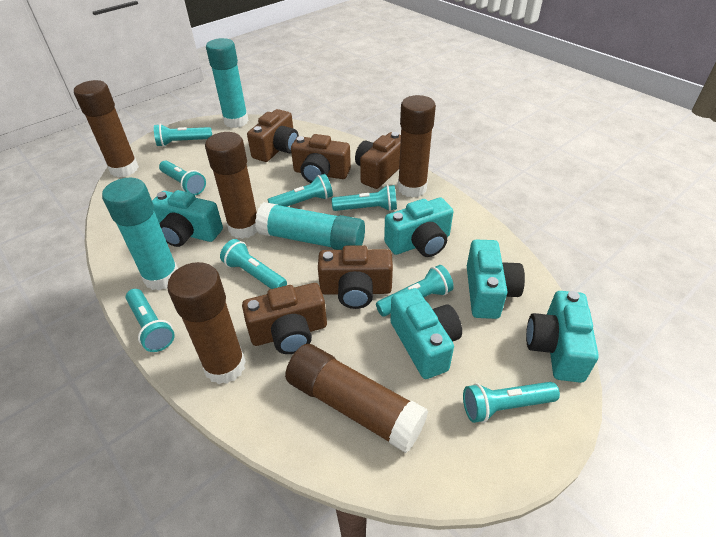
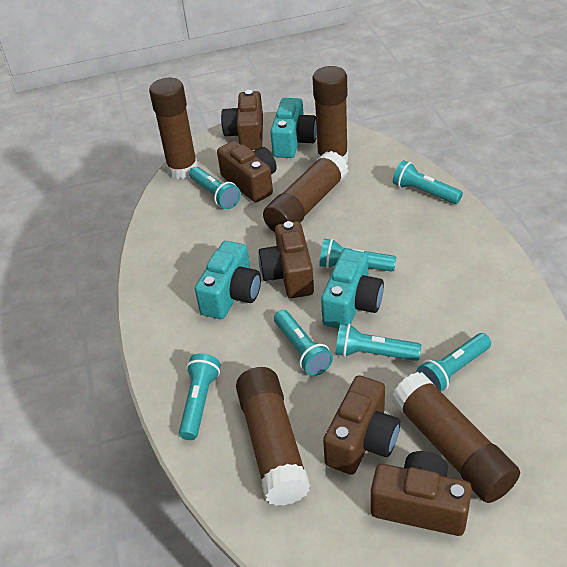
turquoise camera: 5 -> 3
turquoise flashlight: 8 -> 7
turquoise glue stick: 3 -> 0

